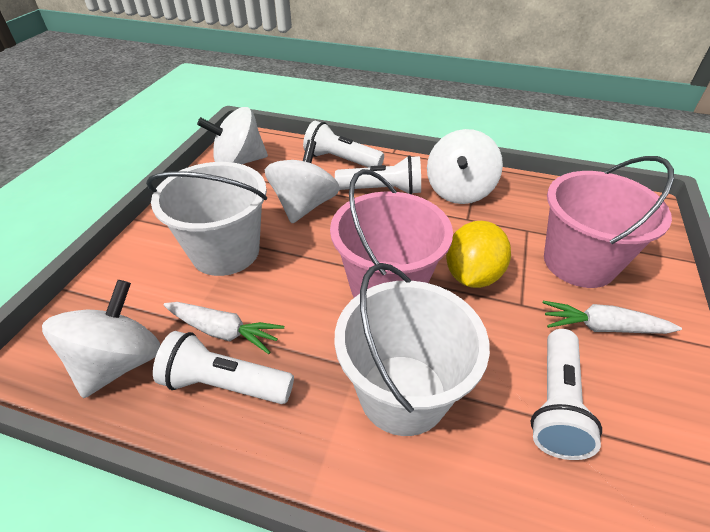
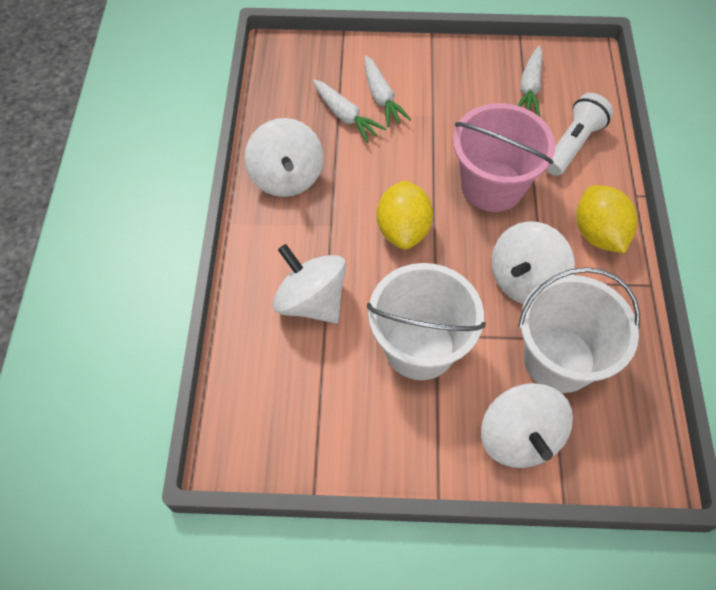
pink bucket: 2 -> 1
white carrot: 2 -> 3
white flashlight: 4 -> 1
yellow lemon: 1 -> 2

